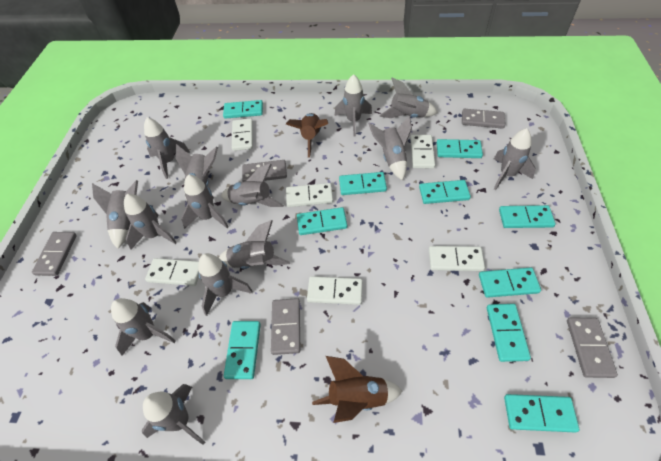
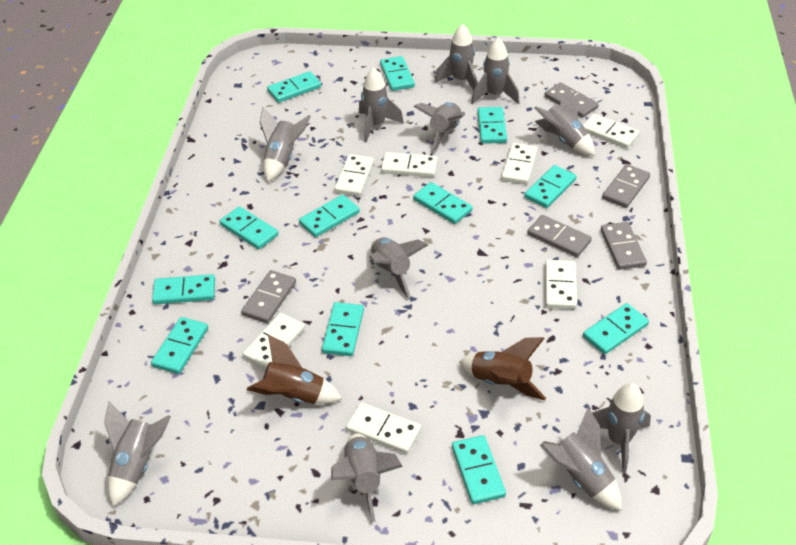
grey rocket: 14 -> 11
turquoise domino: 10 -> 12
white domino: 6 -> 7

